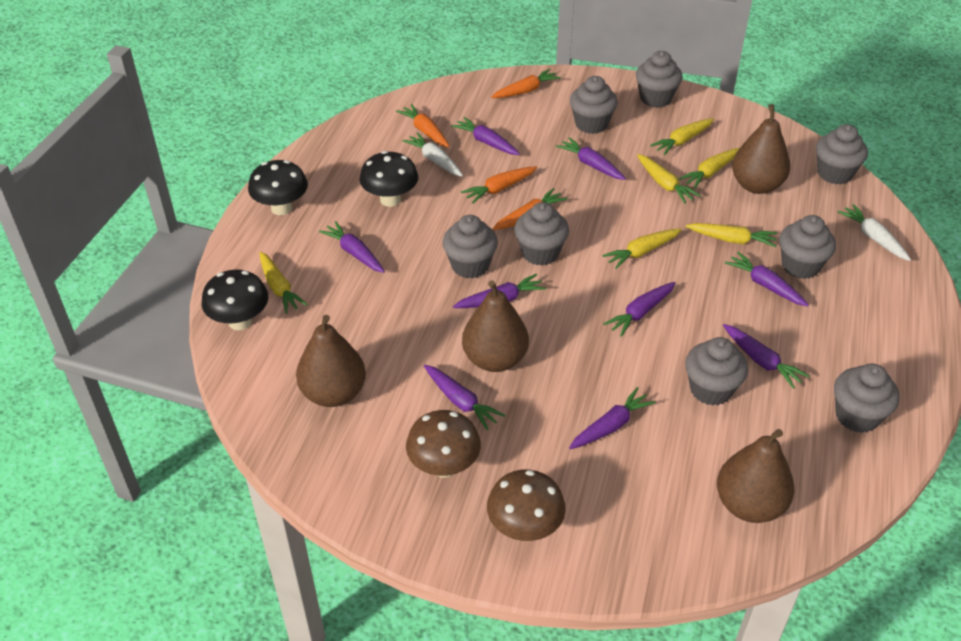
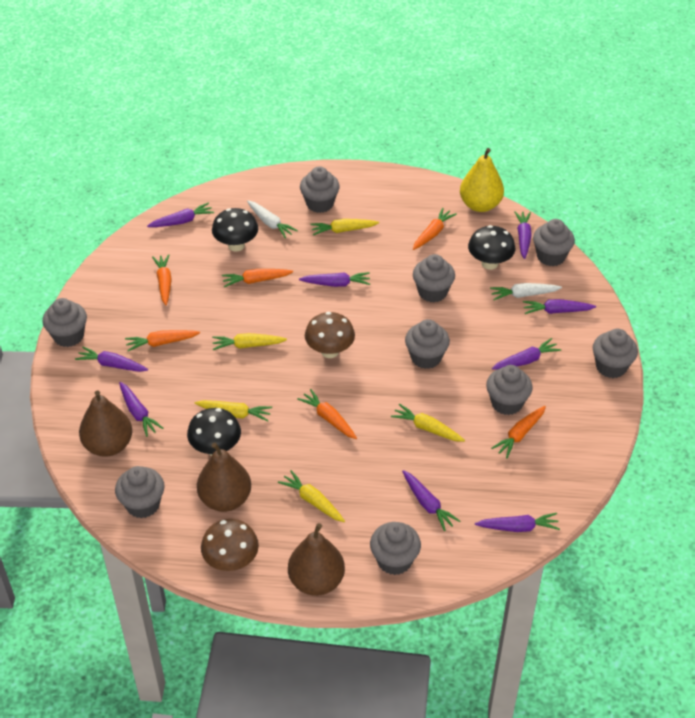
brown pear: 4 -> 3
grey cupcake: 8 -> 9
orange carrot: 4 -> 6
yellow carrot: 6 -> 5
yellow pear: 0 -> 1

